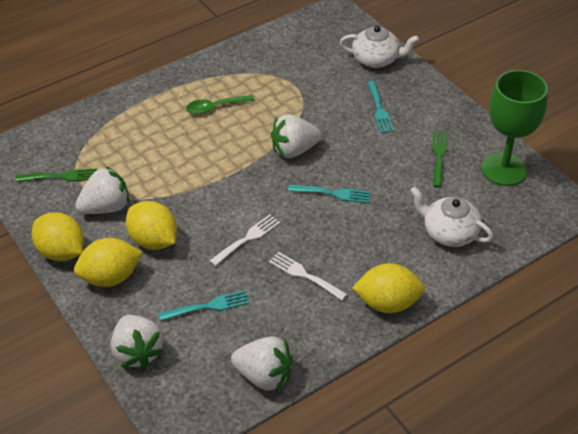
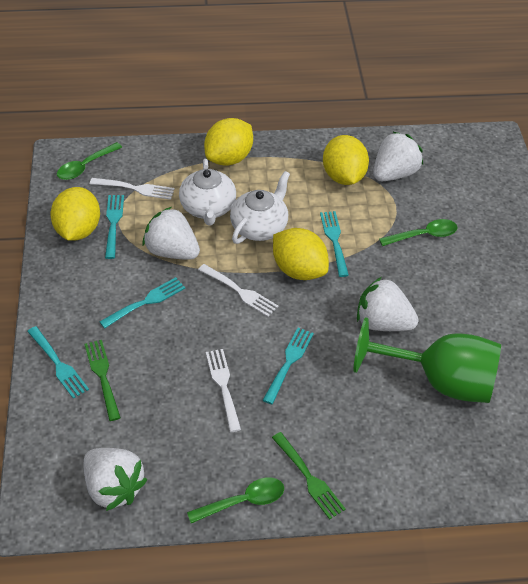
green spoon: 1 -> 3
turquoise fork: 3 -> 5
white fork: 2 -> 3

